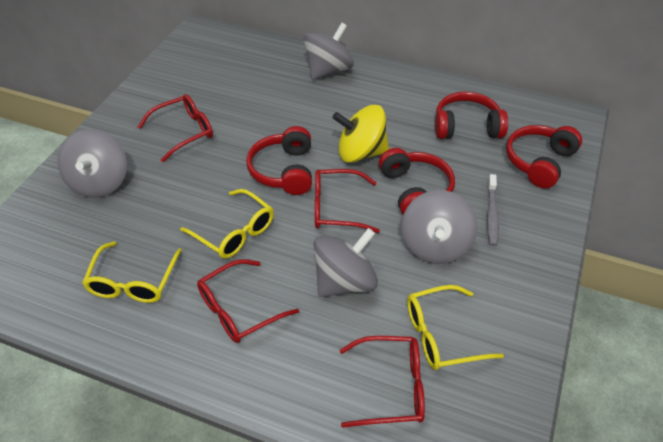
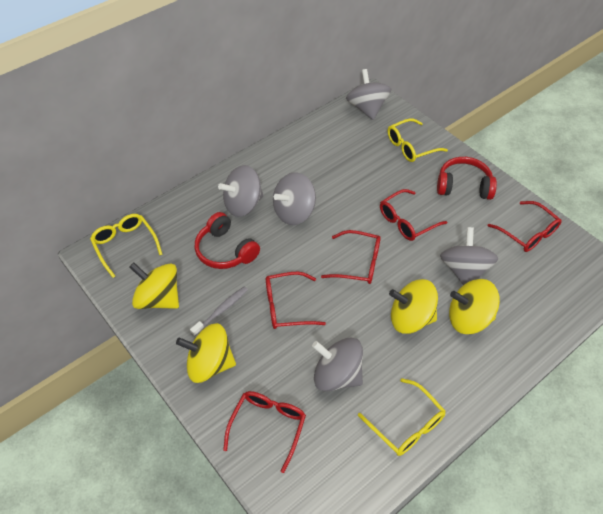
grey spinning top: 4 -> 5
red glasses: 4 -> 5
red headphones: 4 -> 2
yellow spinning top: 1 -> 4

